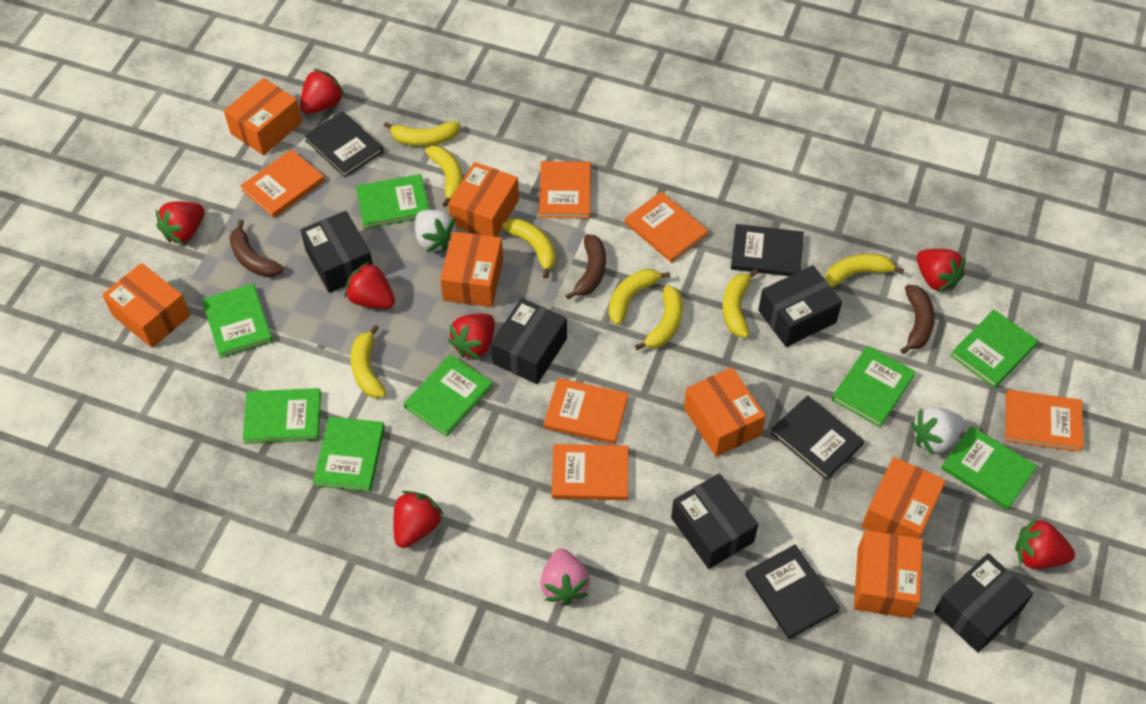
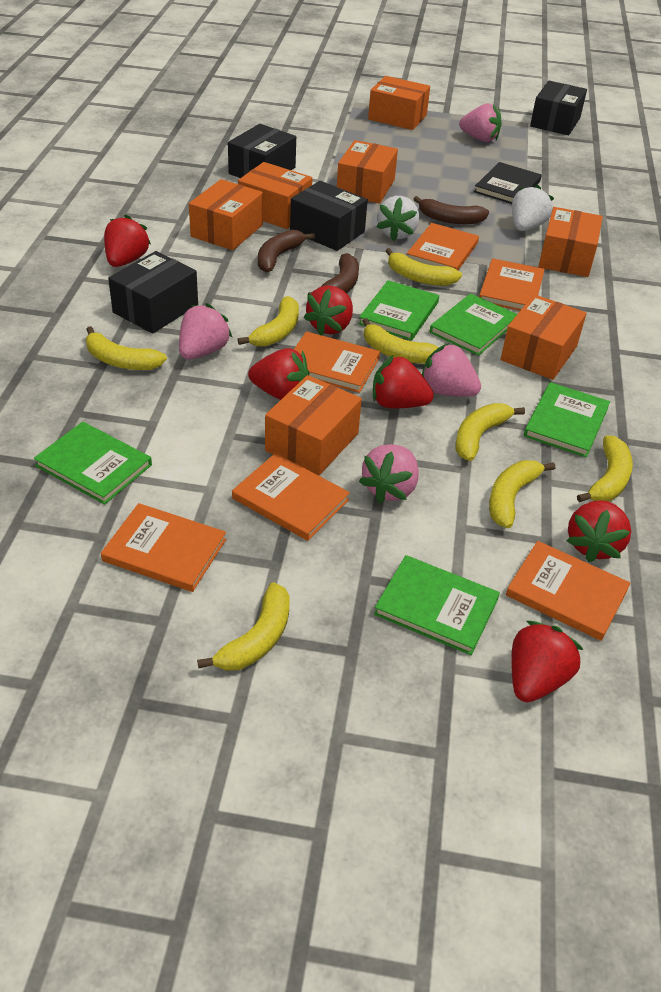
black book: 4 -> 1
black box: 5 -> 4
green book: 8 -> 5
pink strawberry: 1 -> 4
red strawberry: 7 -> 6

